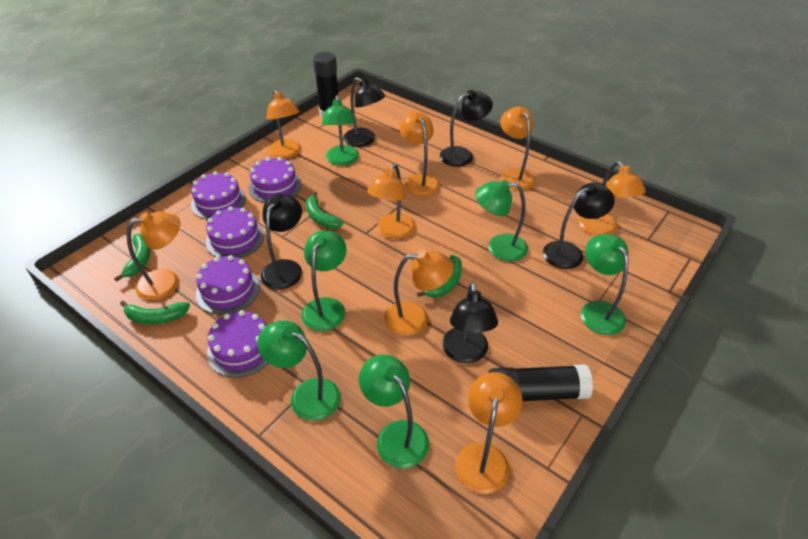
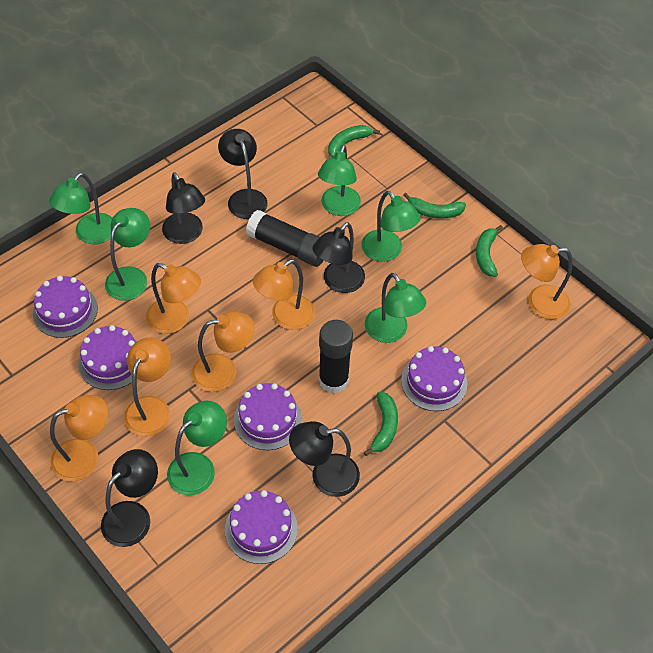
orange lamp: 8 -> 6

